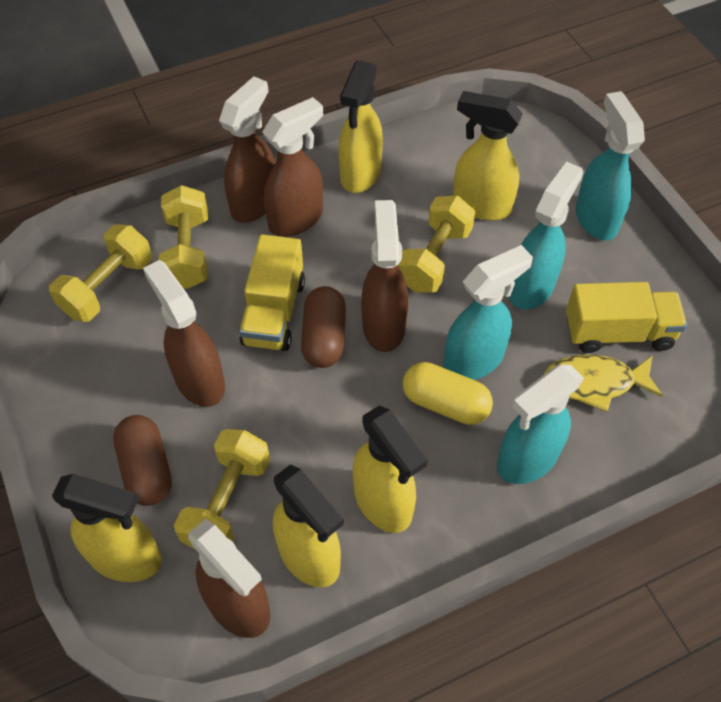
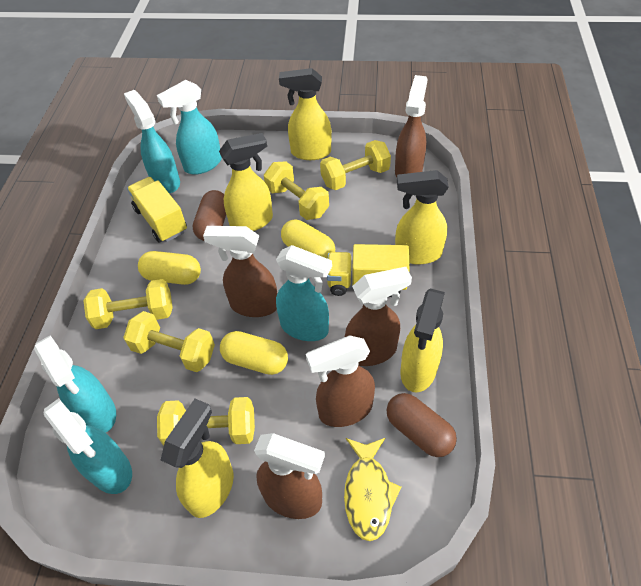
turquoise spray bottle: 4 -> 5
yellow capsule: 1 -> 3
yellow dumbbell: 4 -> 5

